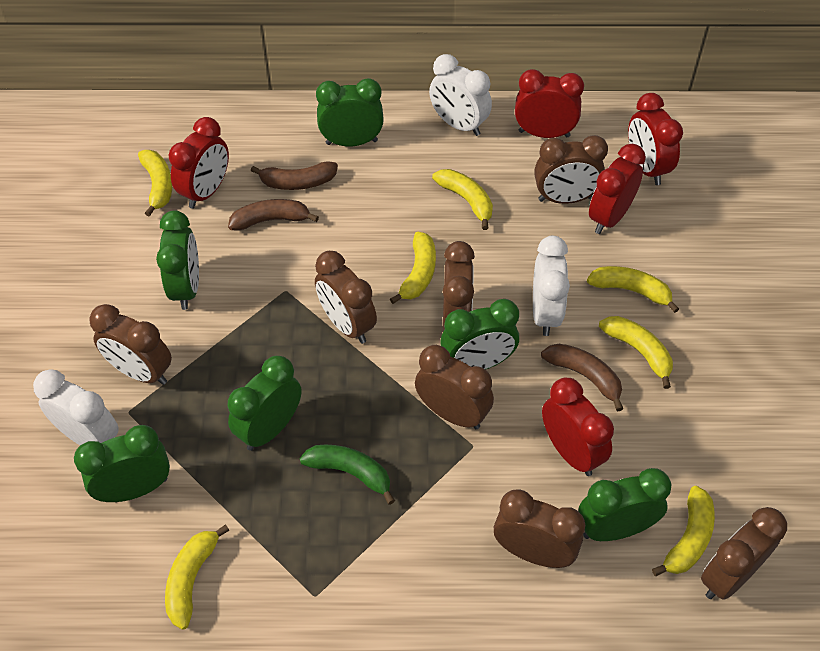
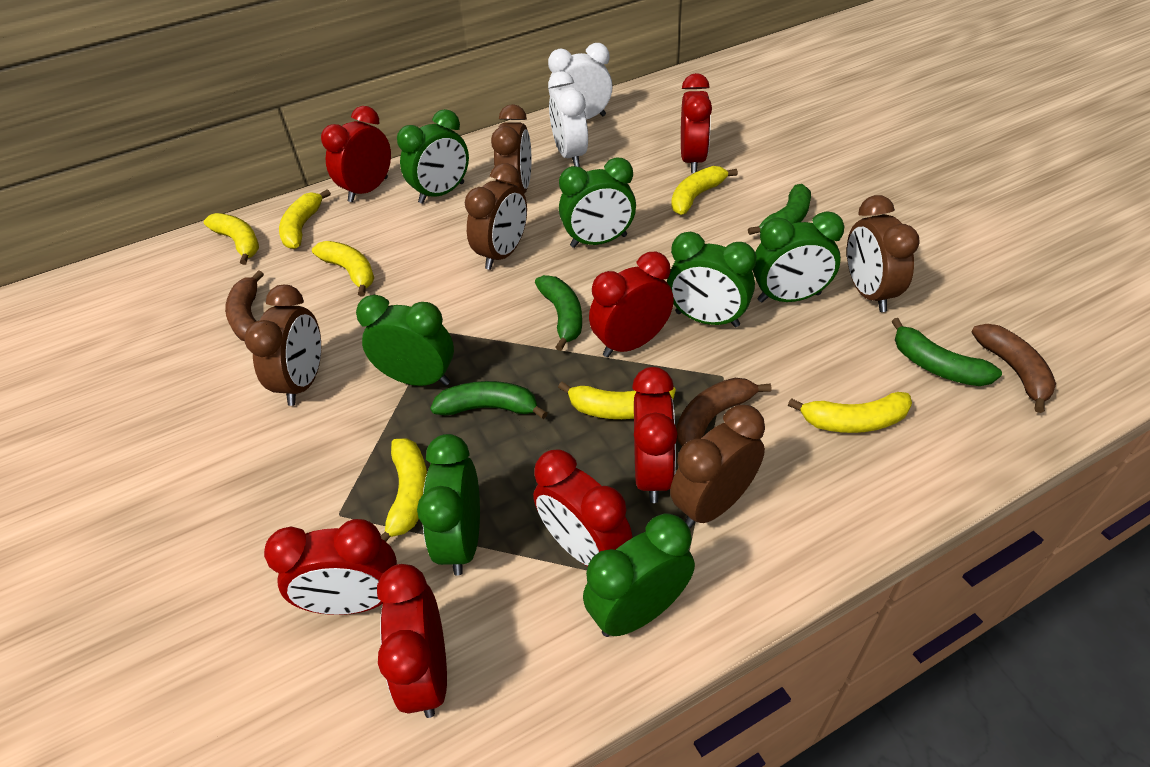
brown clock: 7 -> 5
green banana: 1 -> 4
green clock: 6 -> 7
red clock: 5 -> 7
white clock: 3 -> 2

